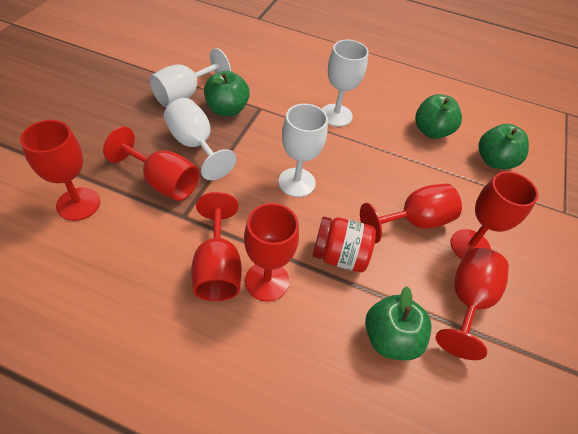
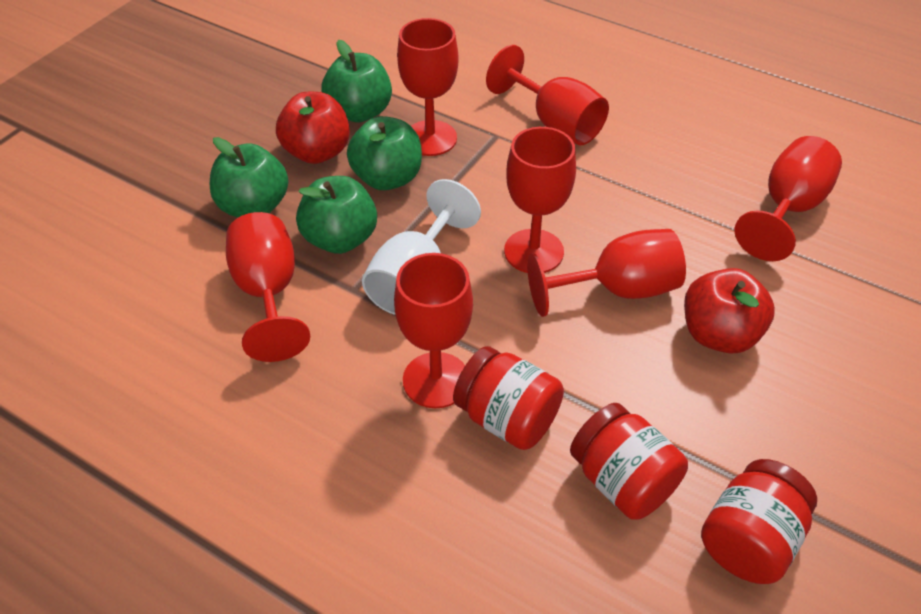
red apple: 0 -> 2
red jar: 1 -> 3
white goblet: 4 -> 1

